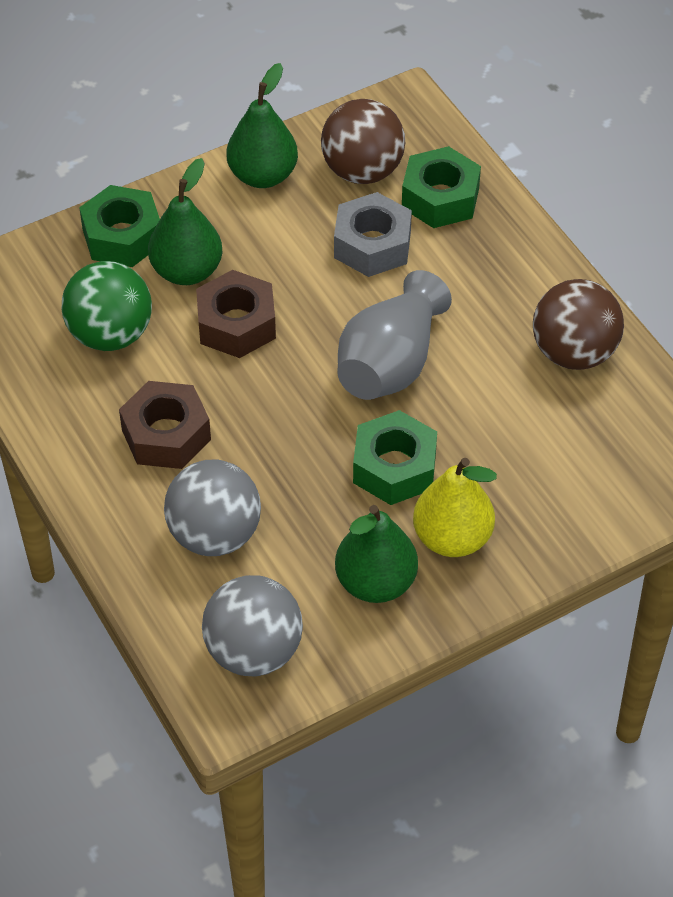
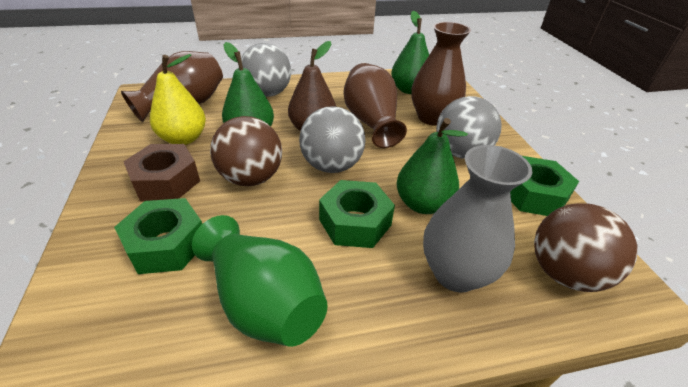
brown nut: 2 -> 1
brown pear: 0 -> 1
brown vase: 0 -> 3
green ball: 1 -> 0
green vase: 0 -> 1
grey ball: 2 -> 3
grey nut: 1 -> 0

